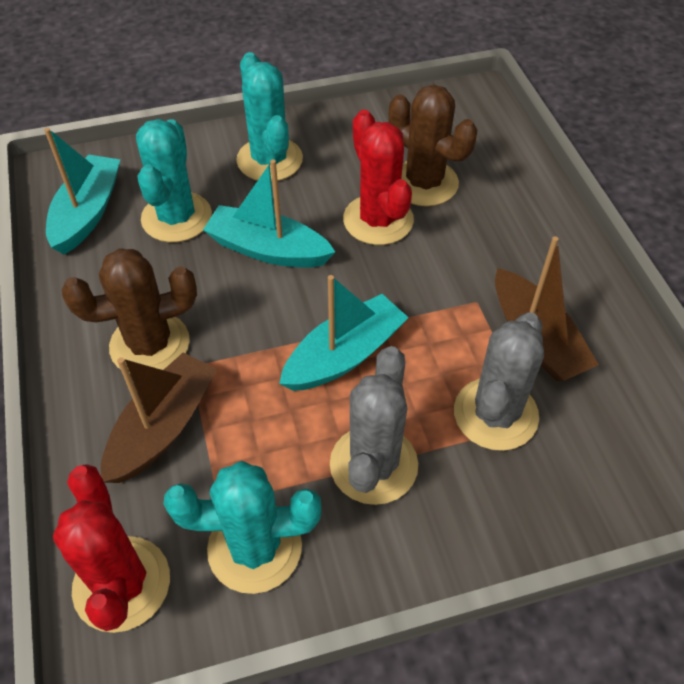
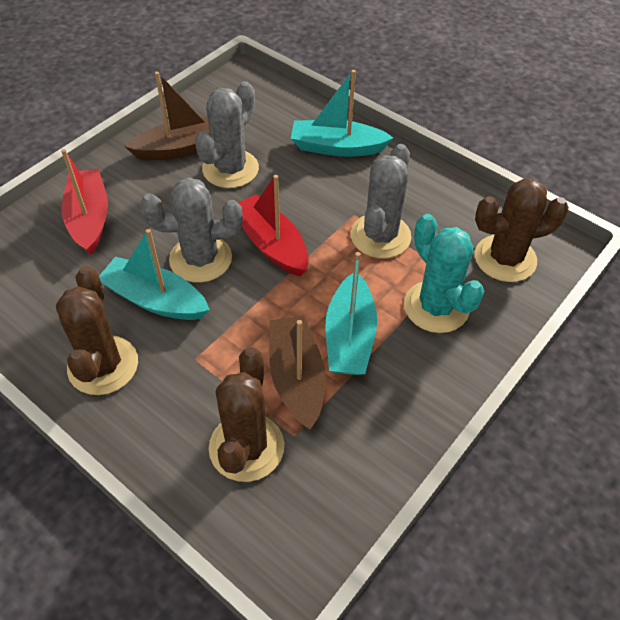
brown cactus: 2 -> 3
grey cactus: 2 -> 3
red boat: 0 -> 2
red cactus: 2 -> 0
turquoise cactus: 3 -> 1

